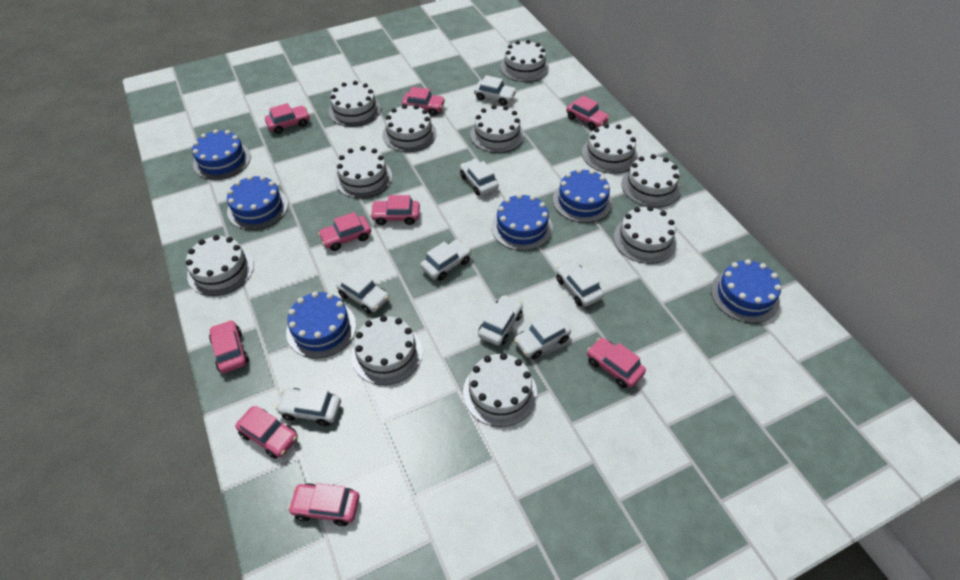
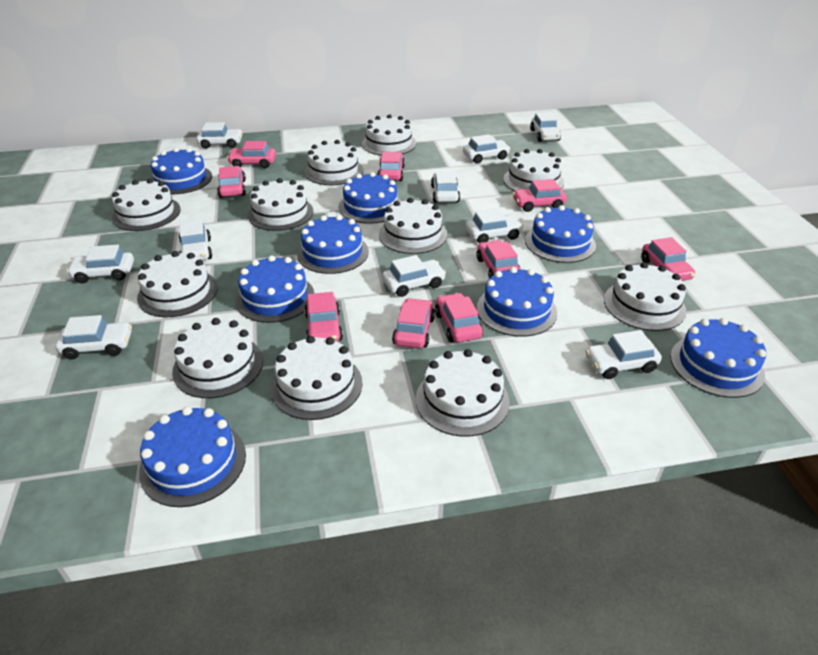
blue cake: 6 -> 8
white car: 8 -> 10

